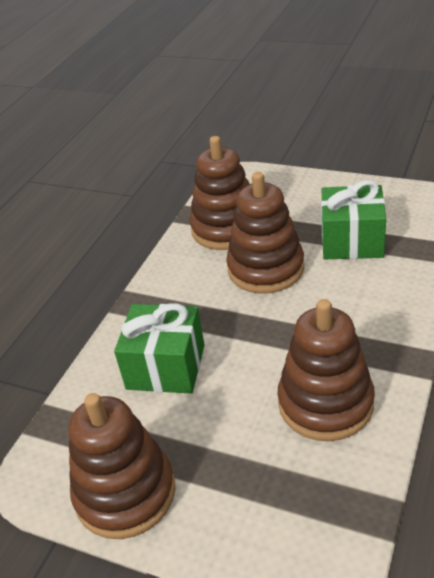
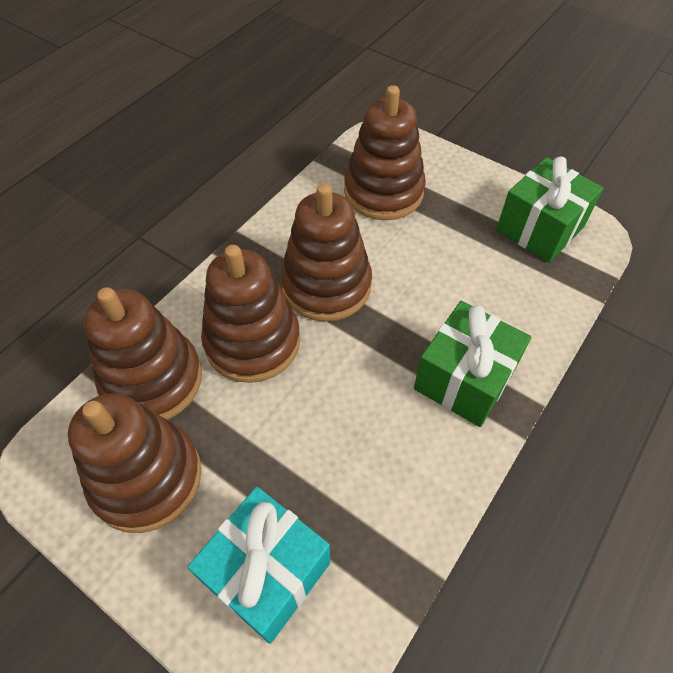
brown stacking toy: 4 -> 5
turquoise gift: 0 -> 1

